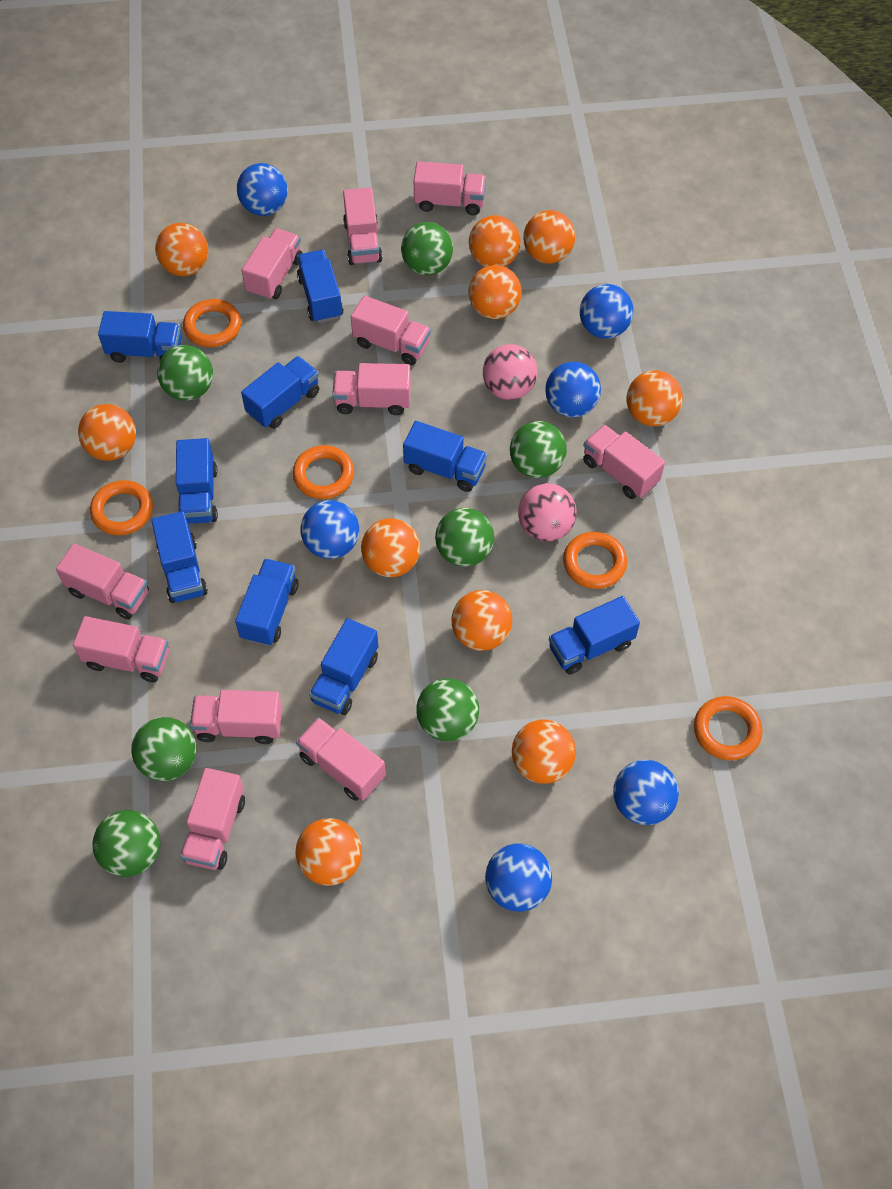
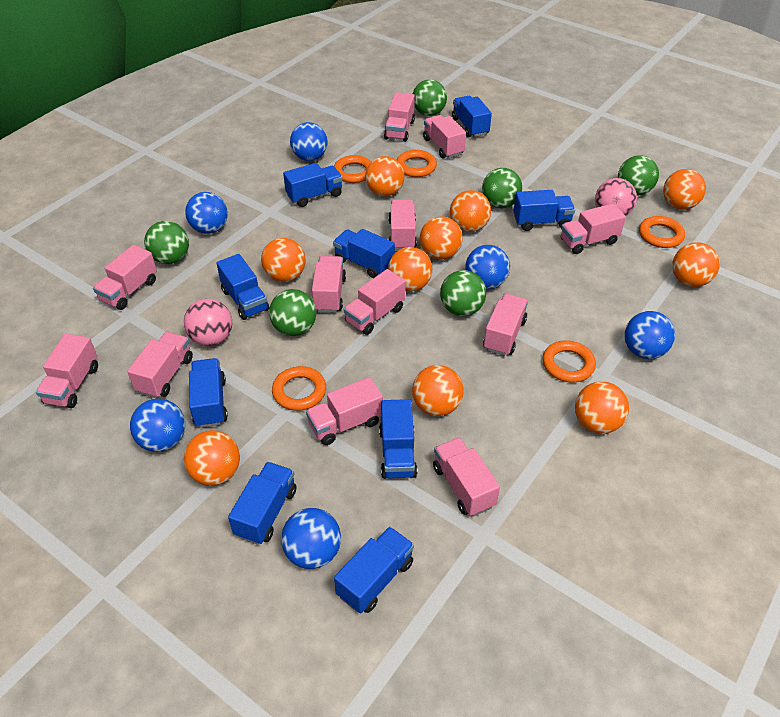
green ball: 7 -> 6
pink truck: 11 -> 12

